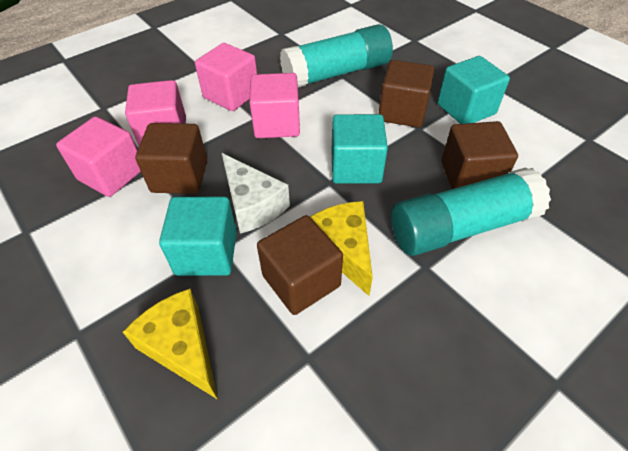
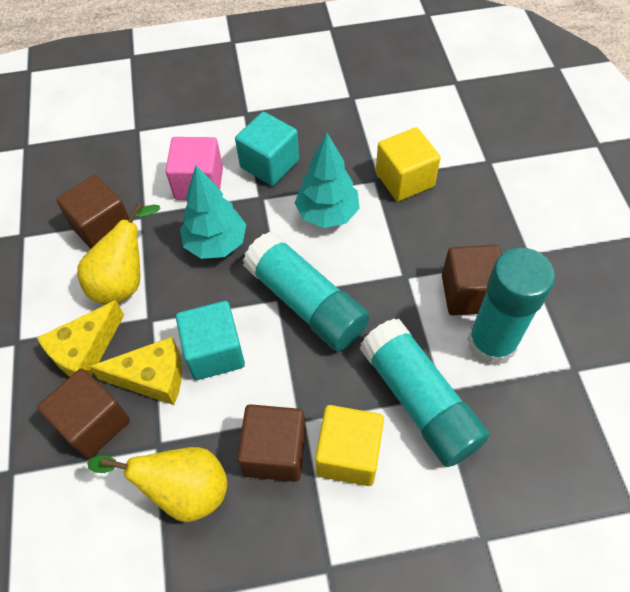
pink cube: 4 -> 1
turquoise cube: 3 -> 2
turquoise glue stick: 2 -> 3
turquoise tree: 0 -> 2
white cheese: 1 -> 0
yellow cube: 0 -> 2
yellow pear: 0 -> 2

